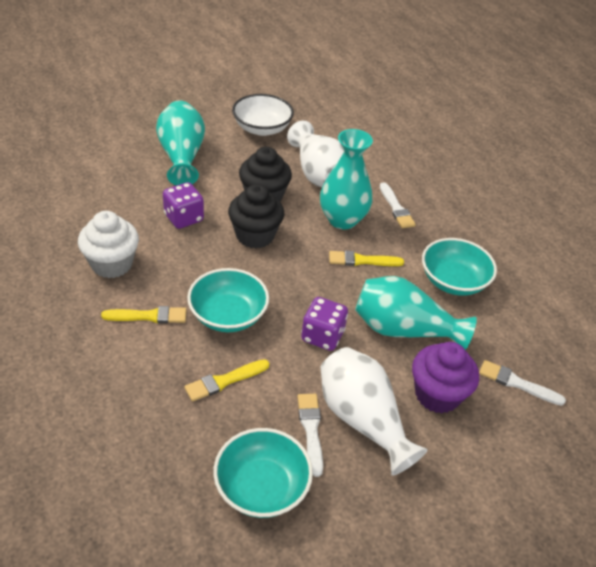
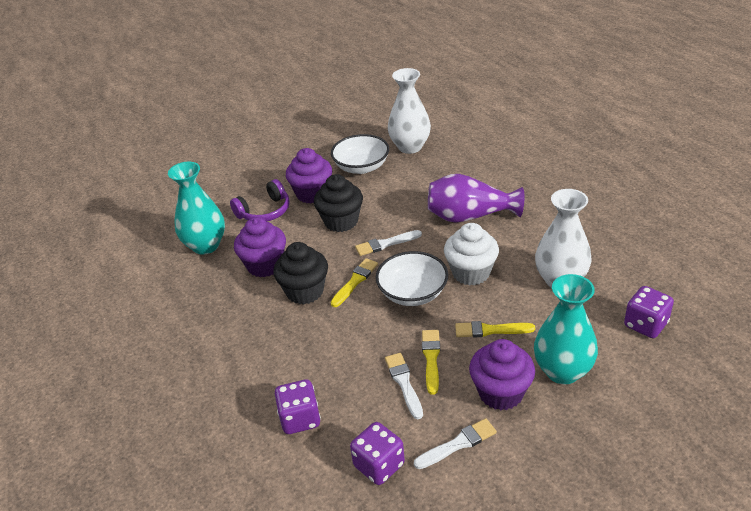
purple cupcake: 1 -> 3
purple dice: 2 -> 3
purple headphones: 0 -> 1
purple vase: 0 -> 1
turquoise bowl: 3 -> 0
turquoise vase: 3 -> 2
white bowl: 1 -> 2

